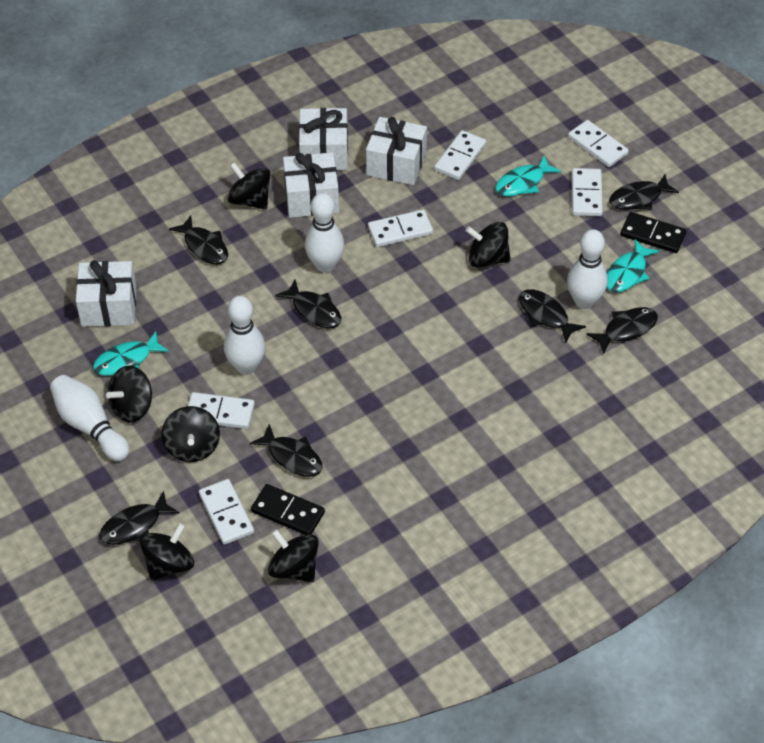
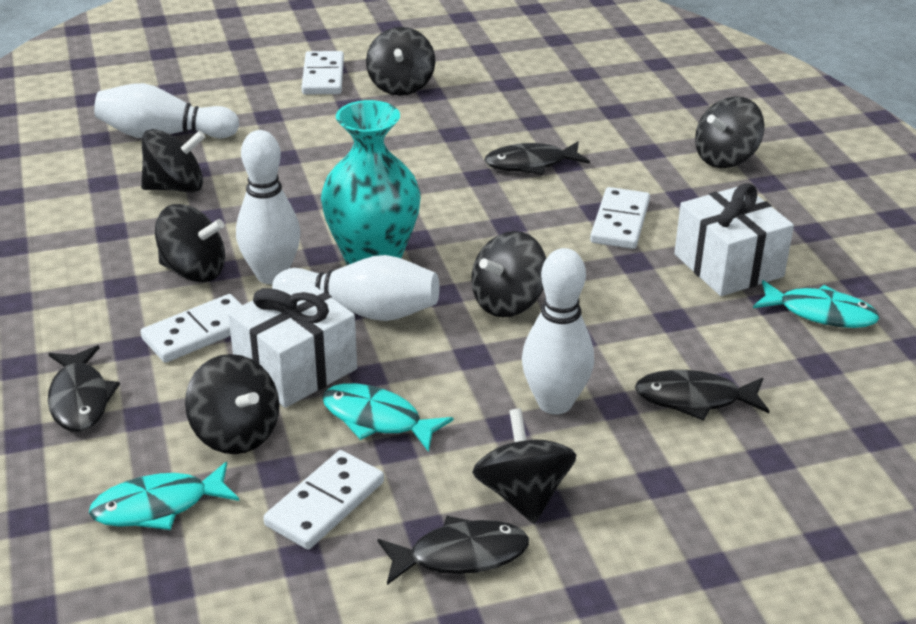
black domino: 2 -> 0
black fish: 7 -> 4
black spinning top: 6 -> 7
turquoise vase: 0 -> 1
white domino: 6 -> 4
white gift: 4 -> 2

